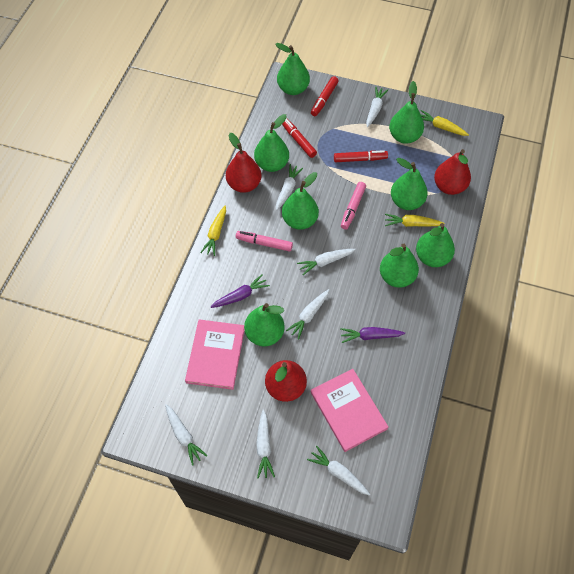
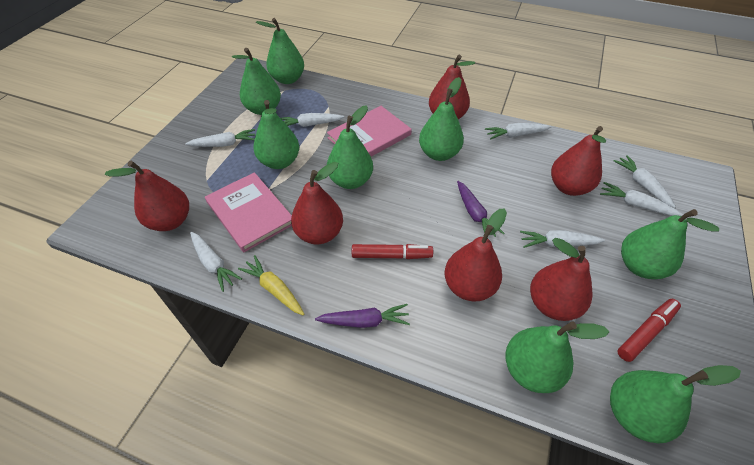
pink marker: 2 -> 0
red marker: 3 -> 2
red pear: 3 -> 6
yellow carrot: 3 -> 1

